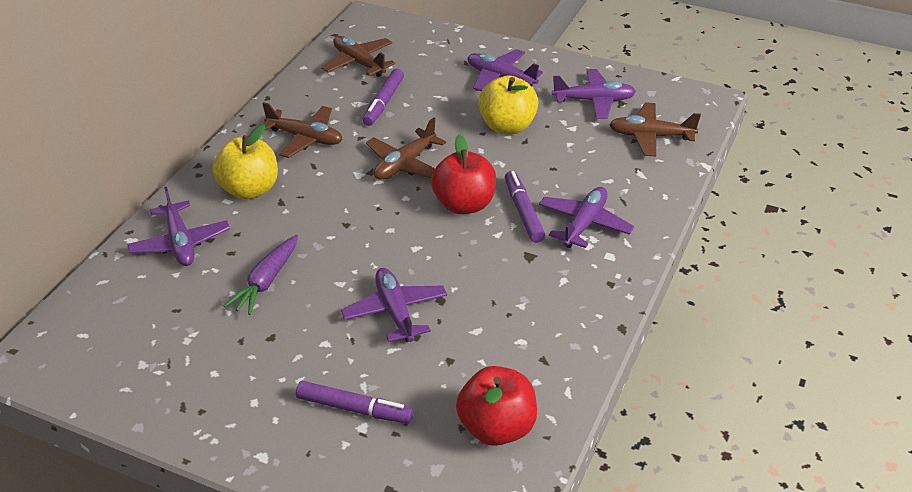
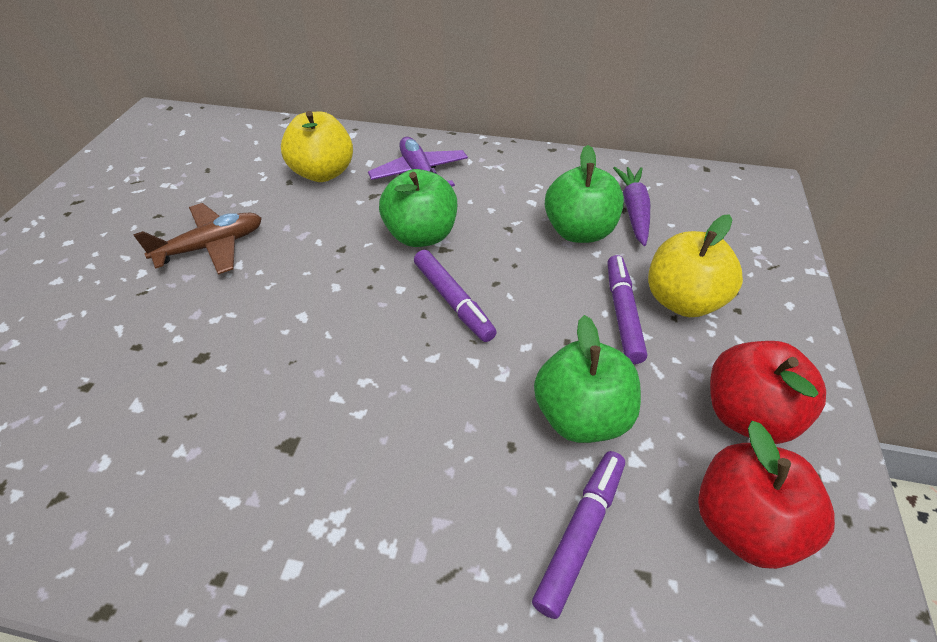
brown plane: 4 -> 1
green apple: 0 -> 3
purple plane: 5 -> 1

